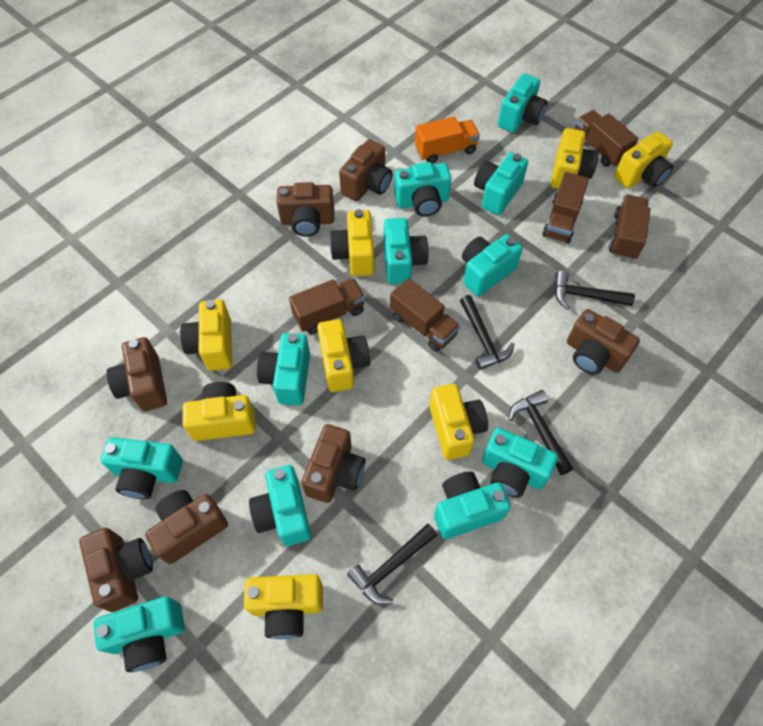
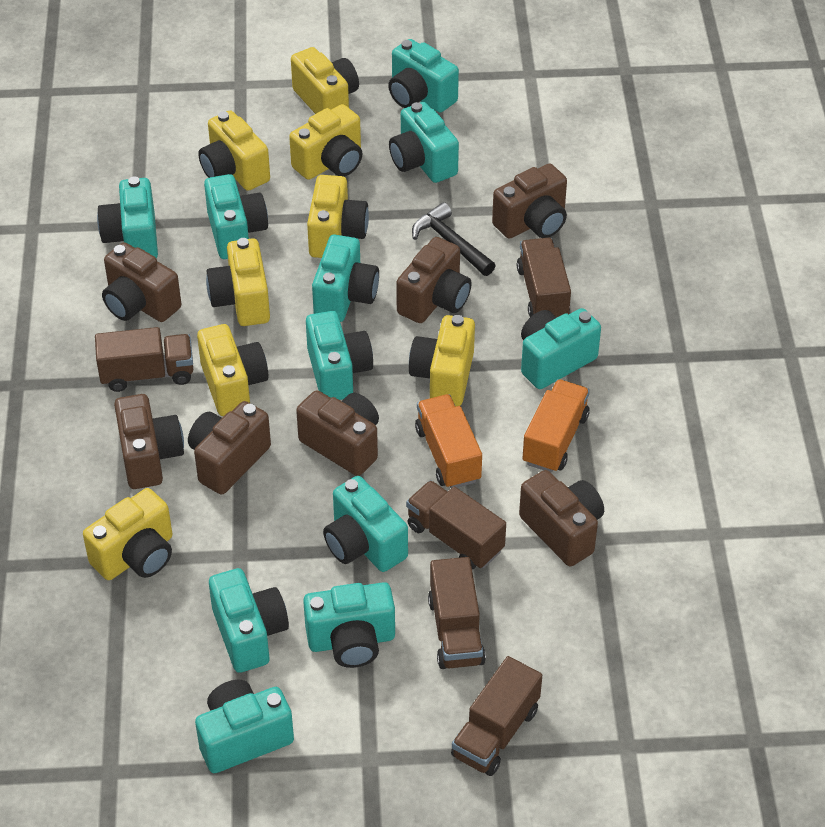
black hammer: 4 -> 1
orange truck: 1 -> 2

